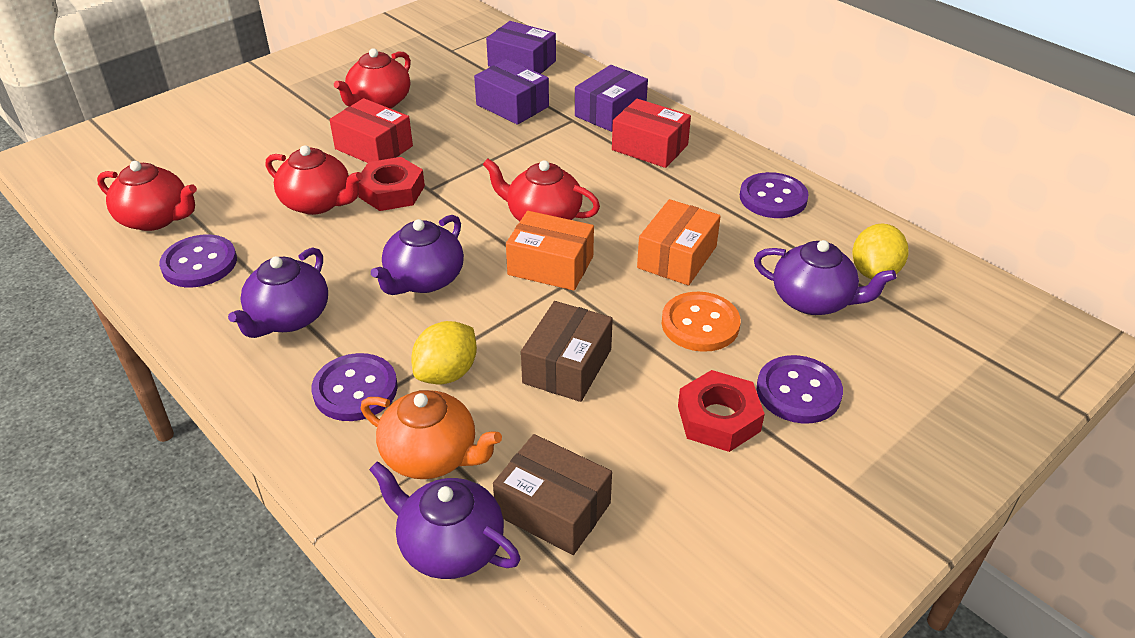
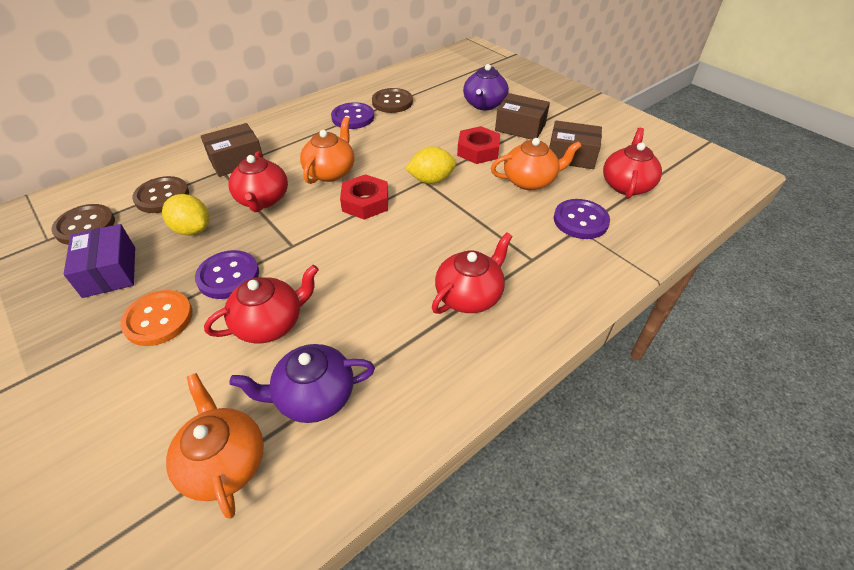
brown box: 2 -> 3
brown button: 0 -> 3
orange box: 2 -> 0
orange teapot: 1 -> 3
purple box: 3 -> 1
purple button: 4 -> 3
purple teapot: 4 -> 2
red box: 2 -> 0

